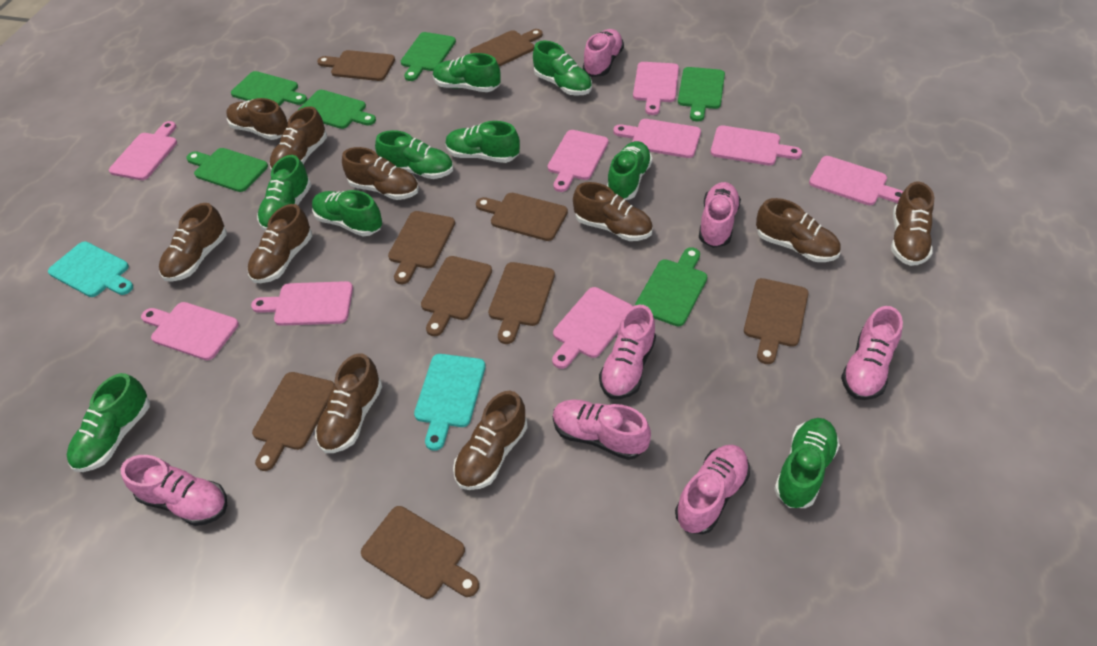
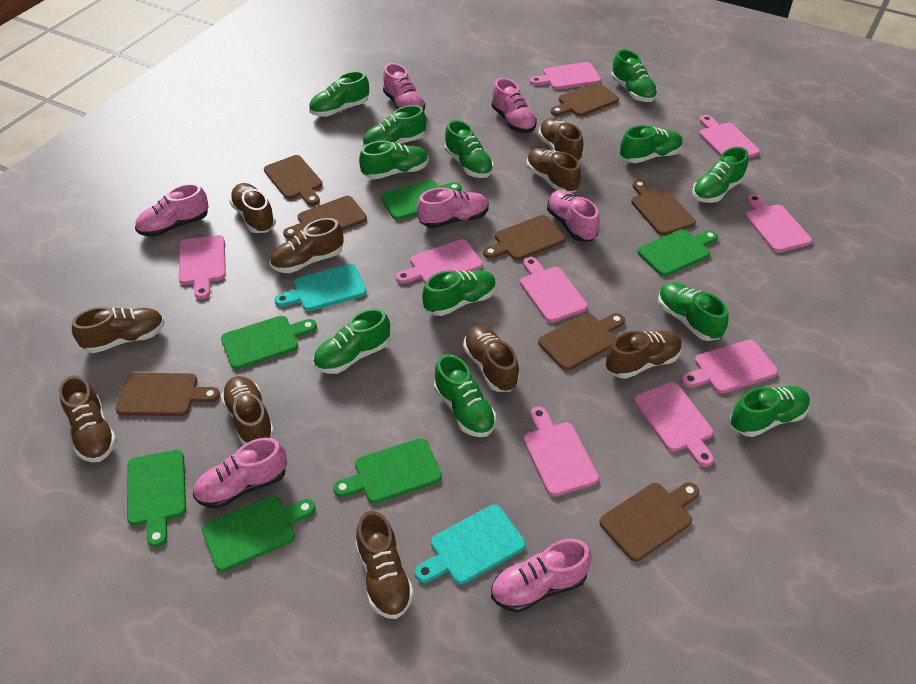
brown cutting board: 9 -> 8
green shoe: 9 -> 12

